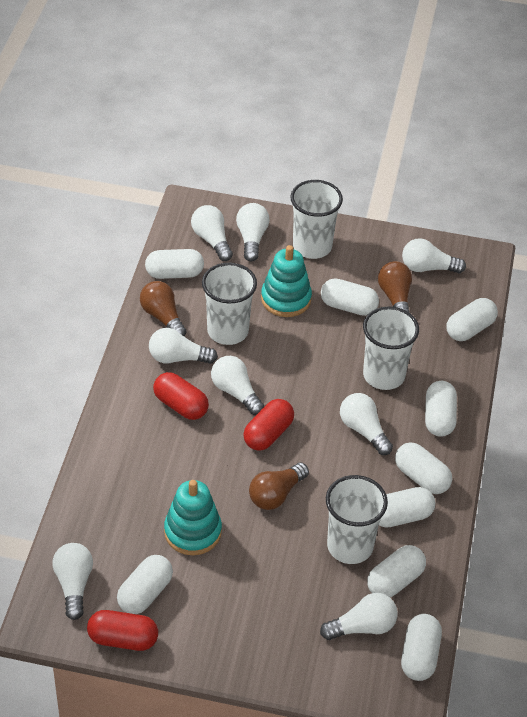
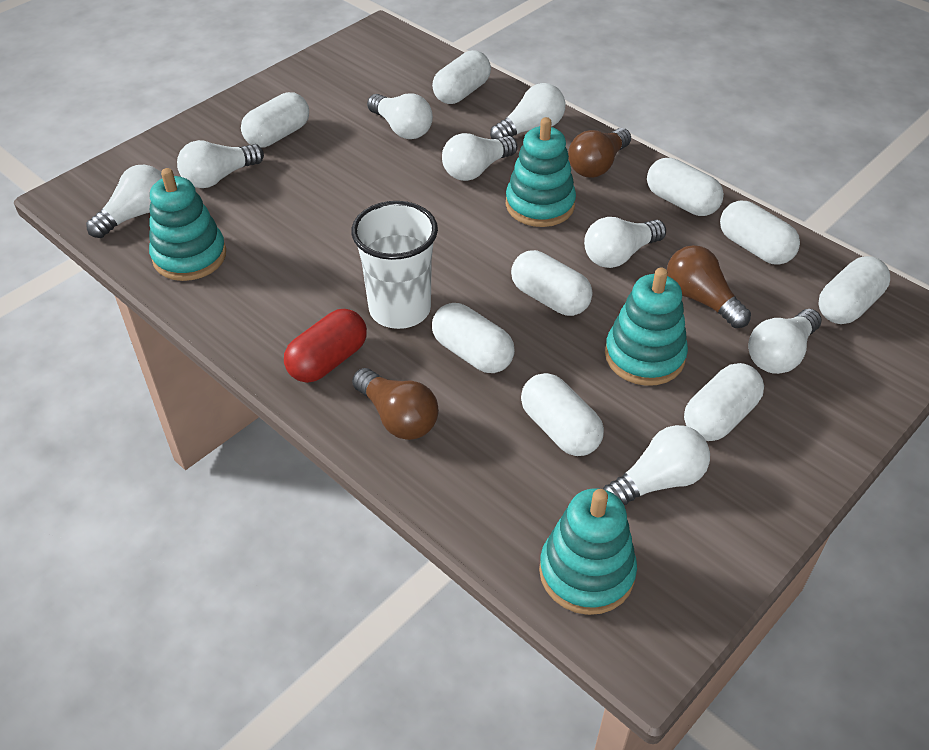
red capsule: 3 -> 1
turquoise stacking toy: 2 -> 4
white cup: 4 -> 1

